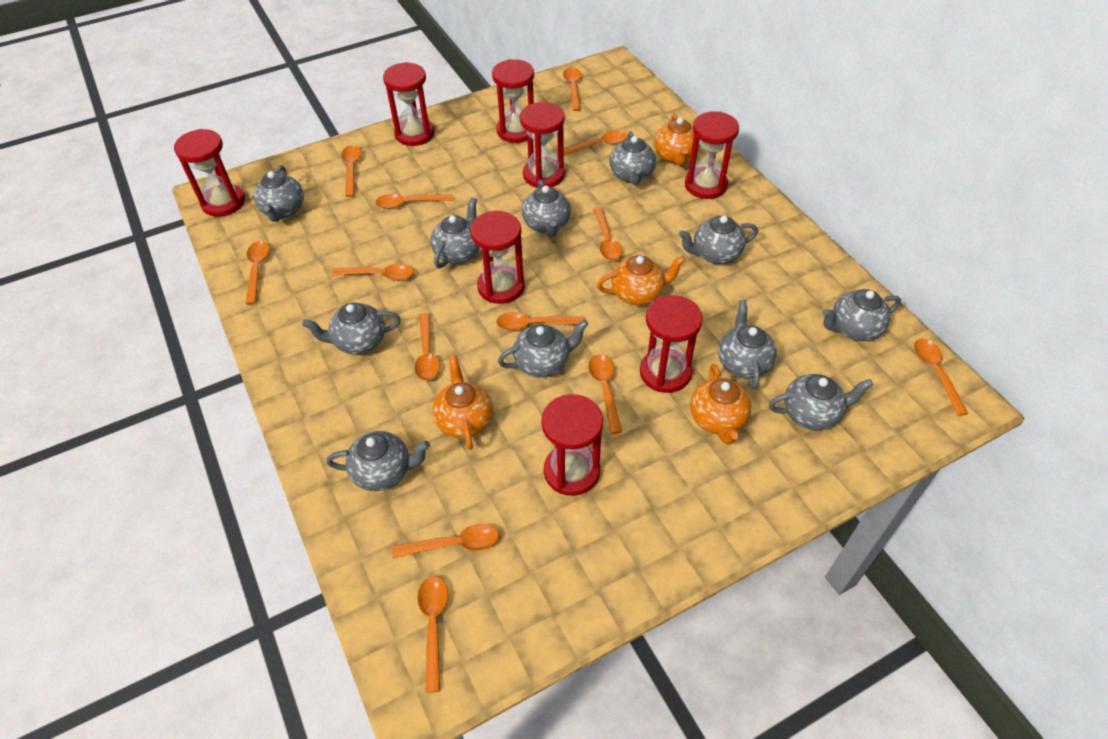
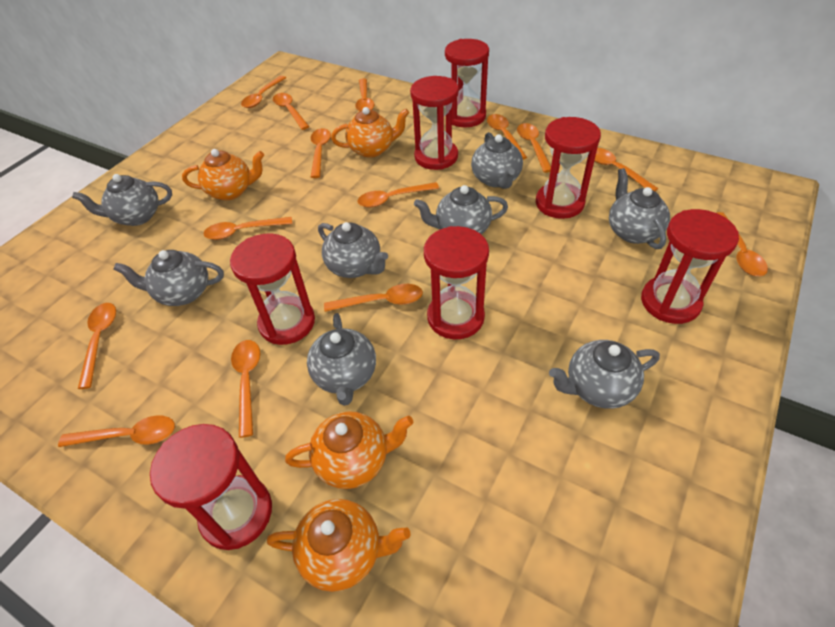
grey teapot: 11 -> 8
orange spoon: 13 -> 14
red hourglass: 8 -> 7

